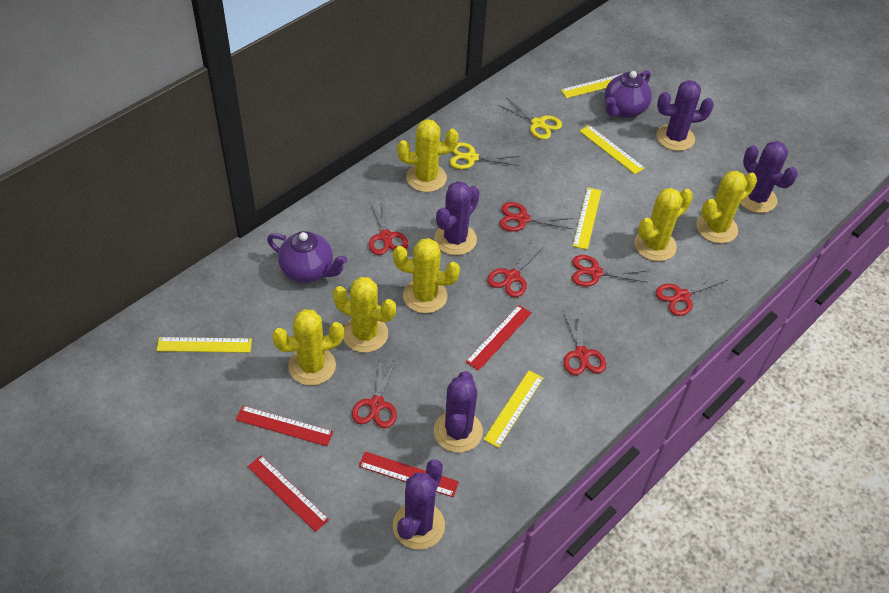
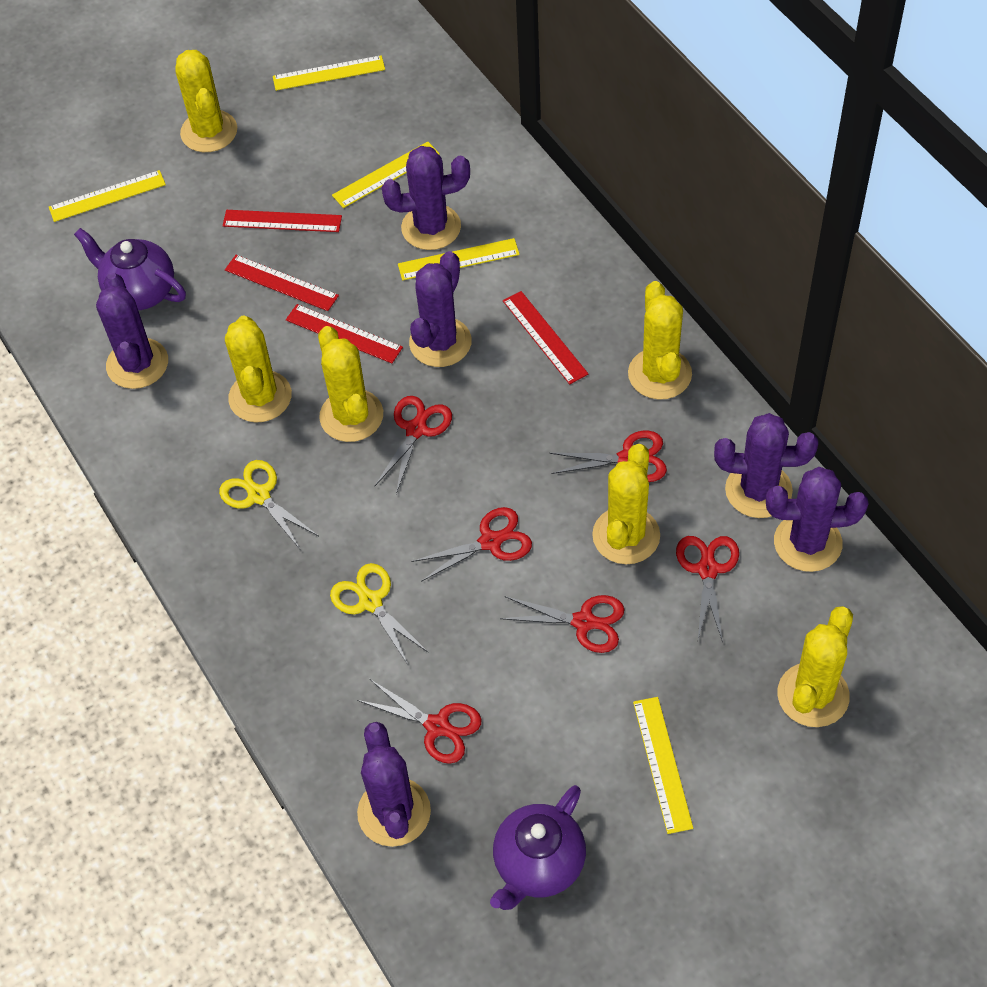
purple cactus: 5 -> 6
red scissors: 7 -> 6

